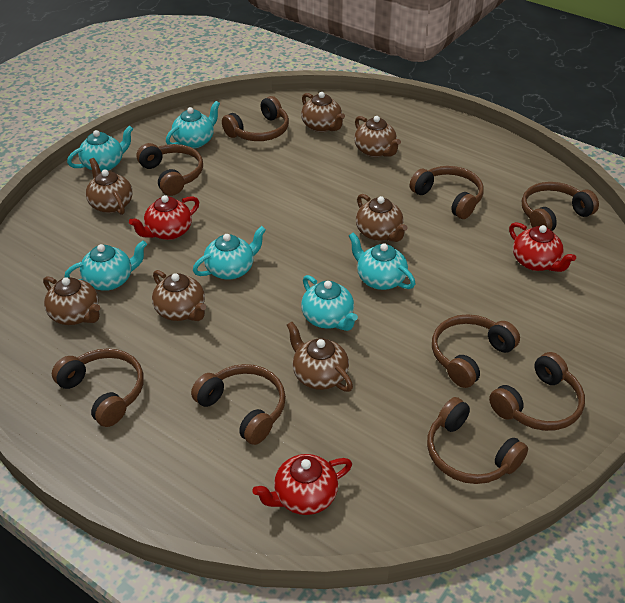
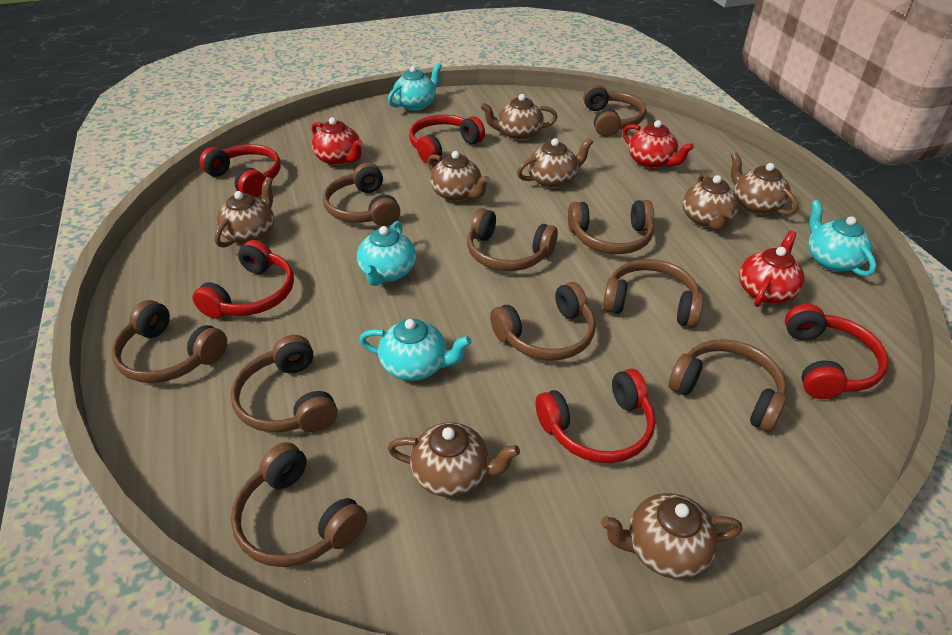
brown headphones: 9 -> 10
brown teapot: 7 -> 8
red headphones: 0 -> 5
turquoise teapot: 6 -> 4

